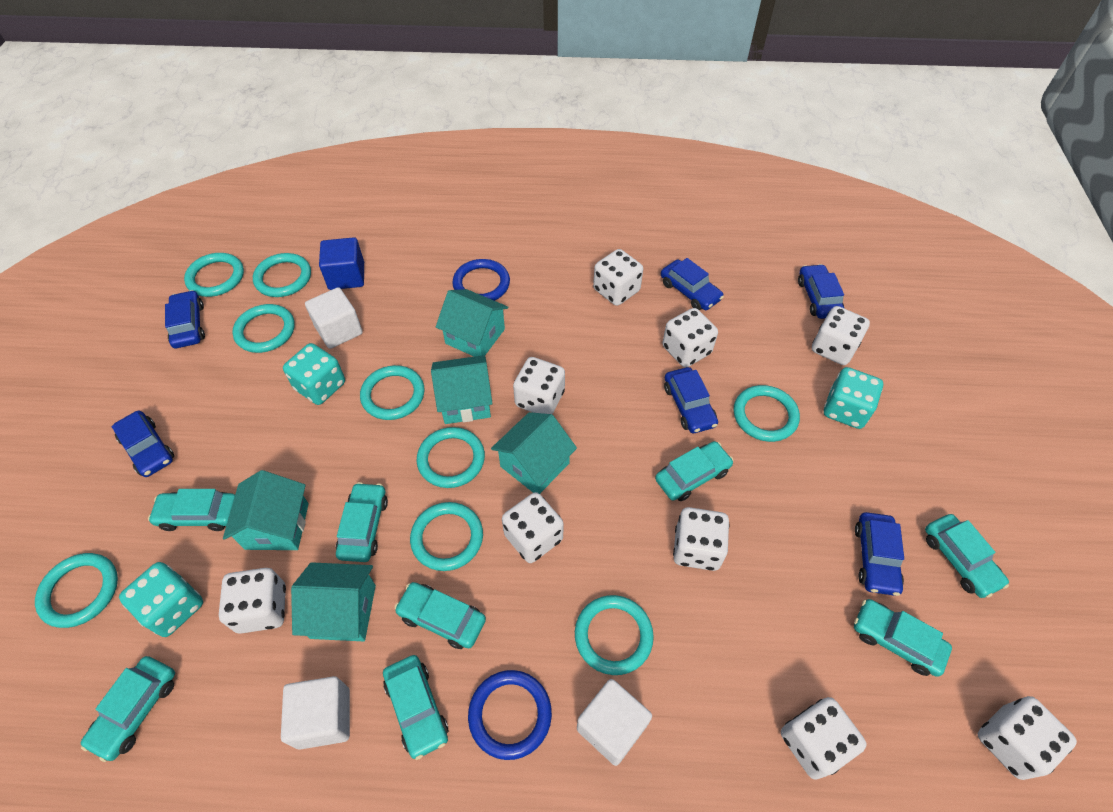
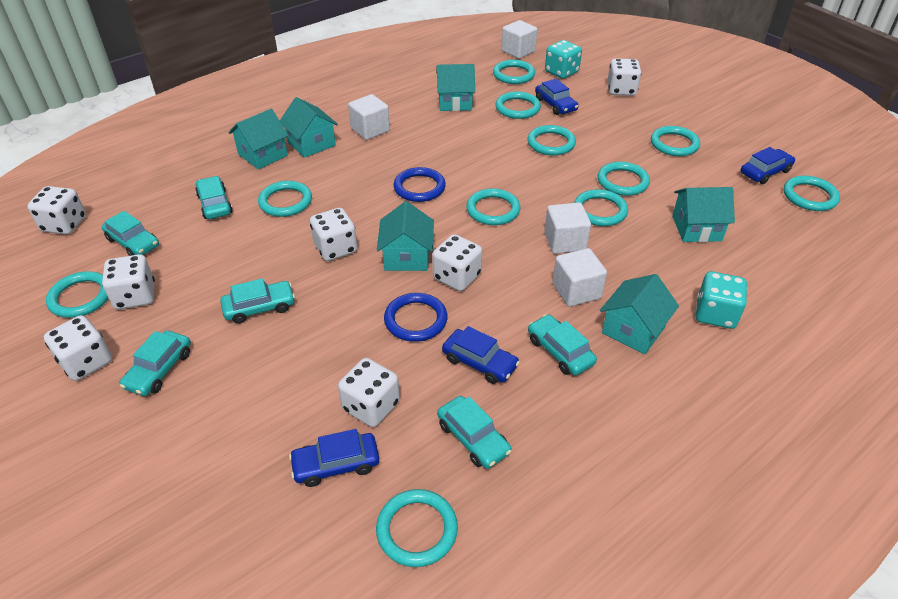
blue car: 6 -> 4
blue cube: 1 -> 0
turquoise car: 8 -> 6
turquoise dice: 3 -> 2
turquoise house: 5 -> 6
turquoise ring: 9 -> 11
white cube: 3 -> 4
white dice: 9 -> 7

